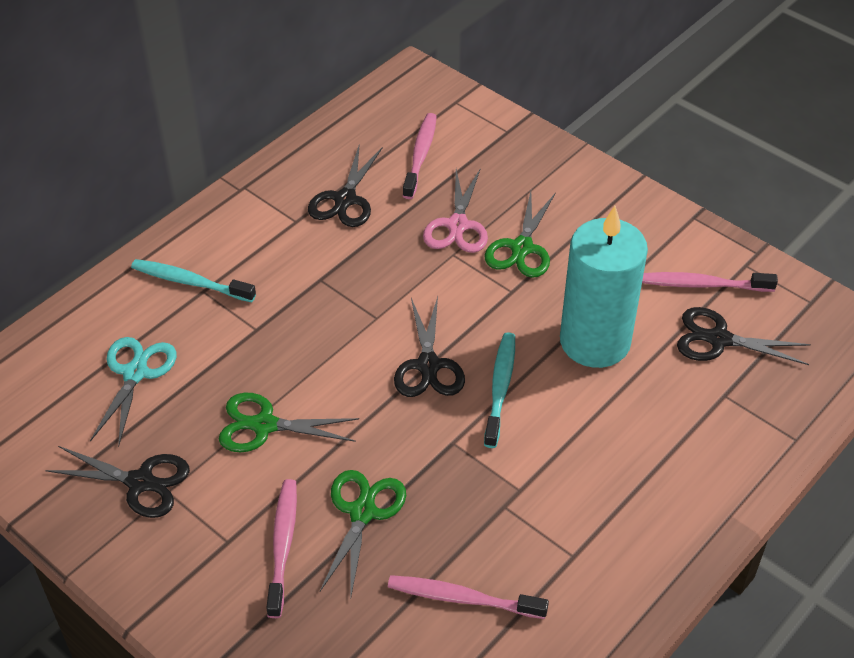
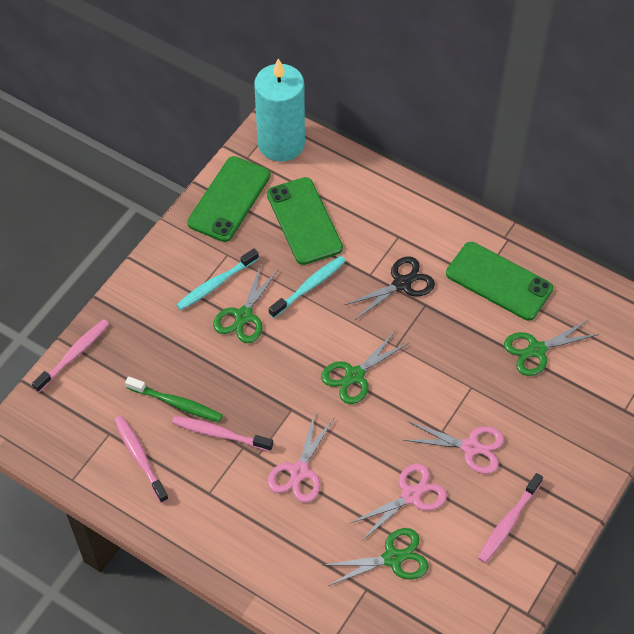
black scissors: 4 -> 1
green phone: 0 -> 3
green scissors: 3 -> 4
green toothbrush: 0 -> 1
pink scissors: 1 -> 3
turquoise scissors: 1 -> 0

